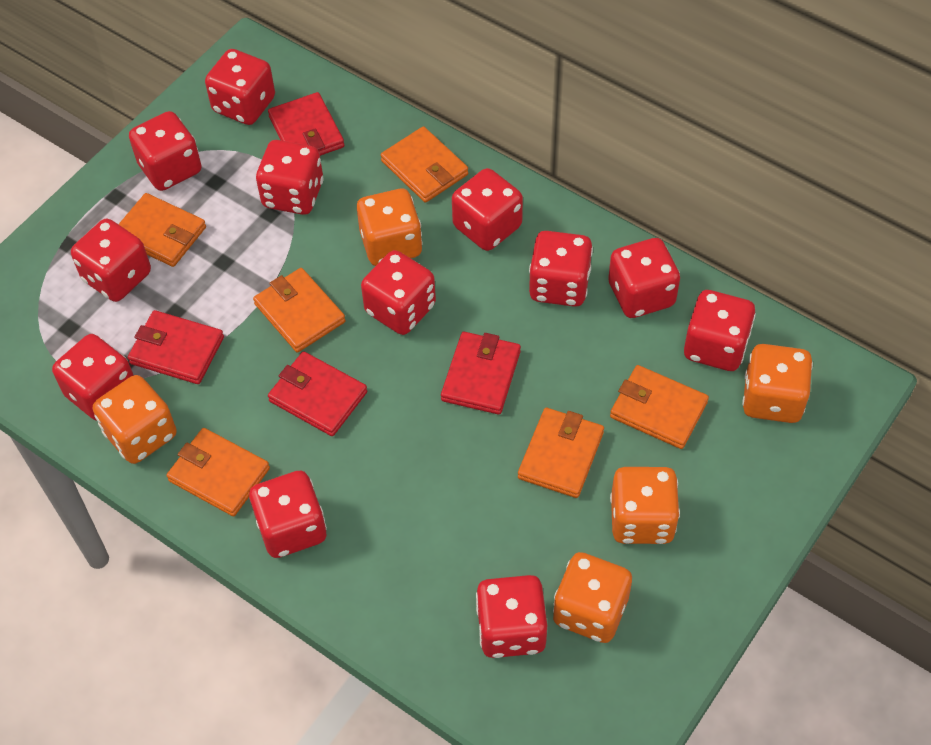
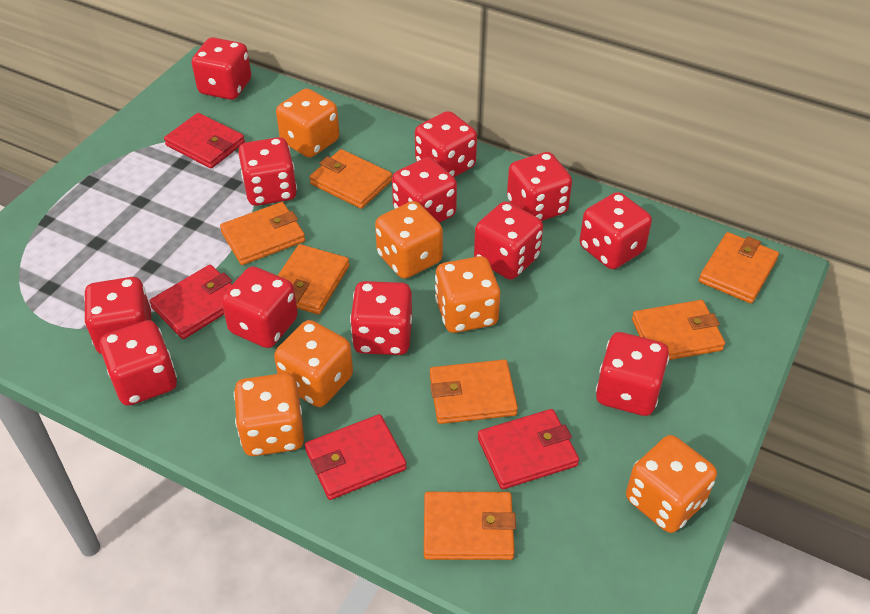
orange dice: 5 -> 6
orange wallet: 6 -> 7

